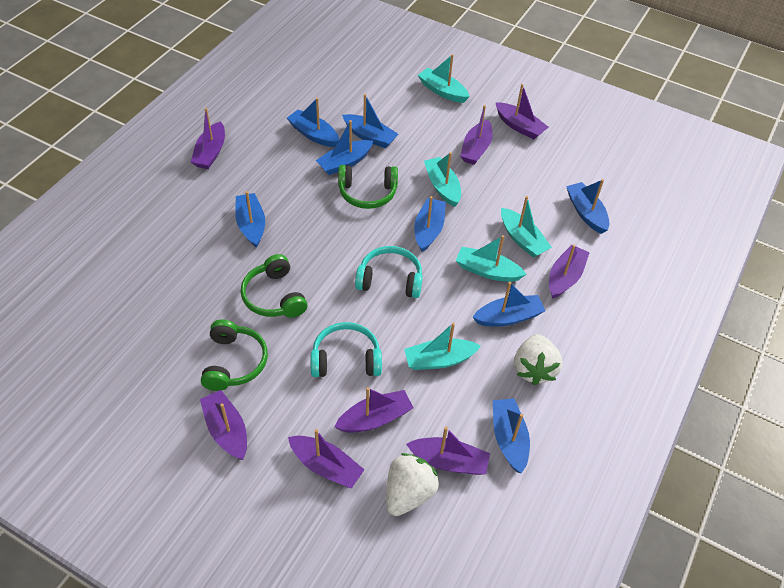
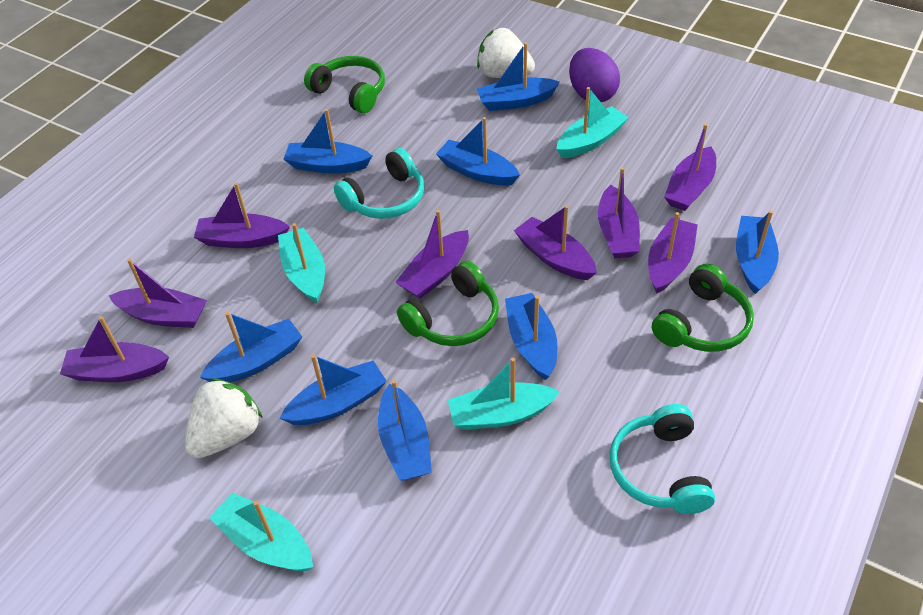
purple egg: 0 -> 1
turquoise boat: 5 -> 4

